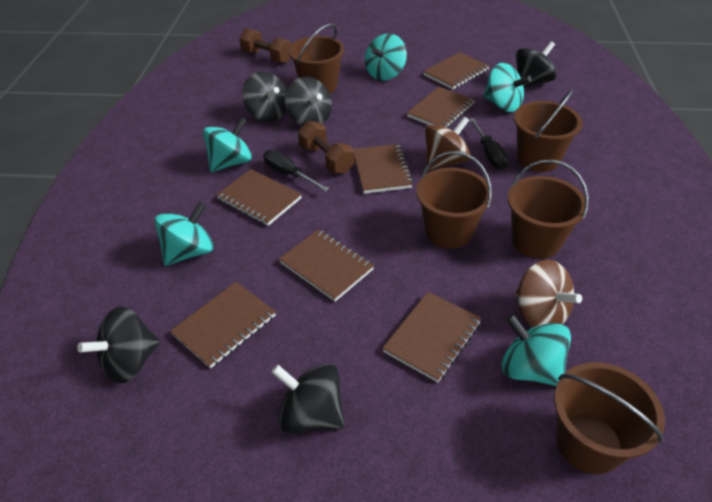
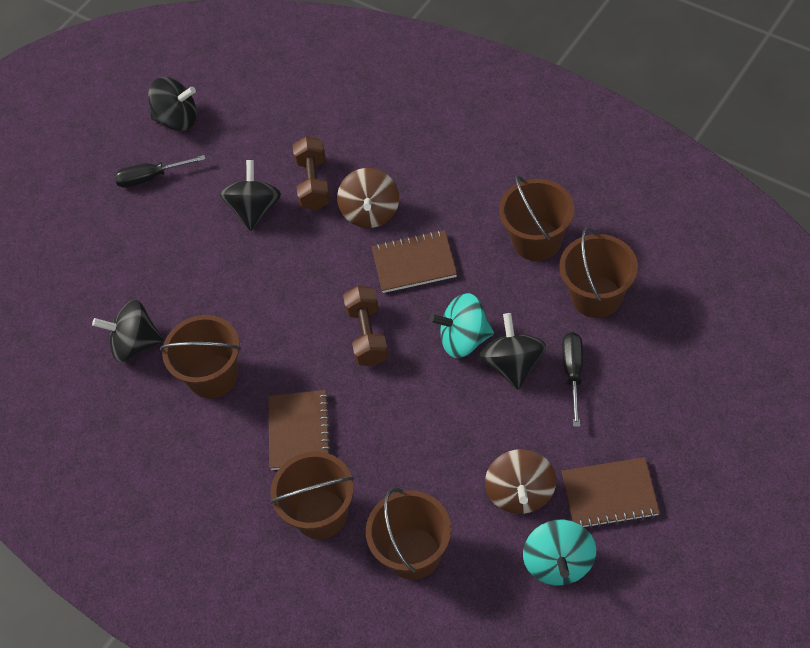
black spinning top: 5 -> 4
brown notebook: 7 -> 3
turquoise spinning top: 5 -> 2

